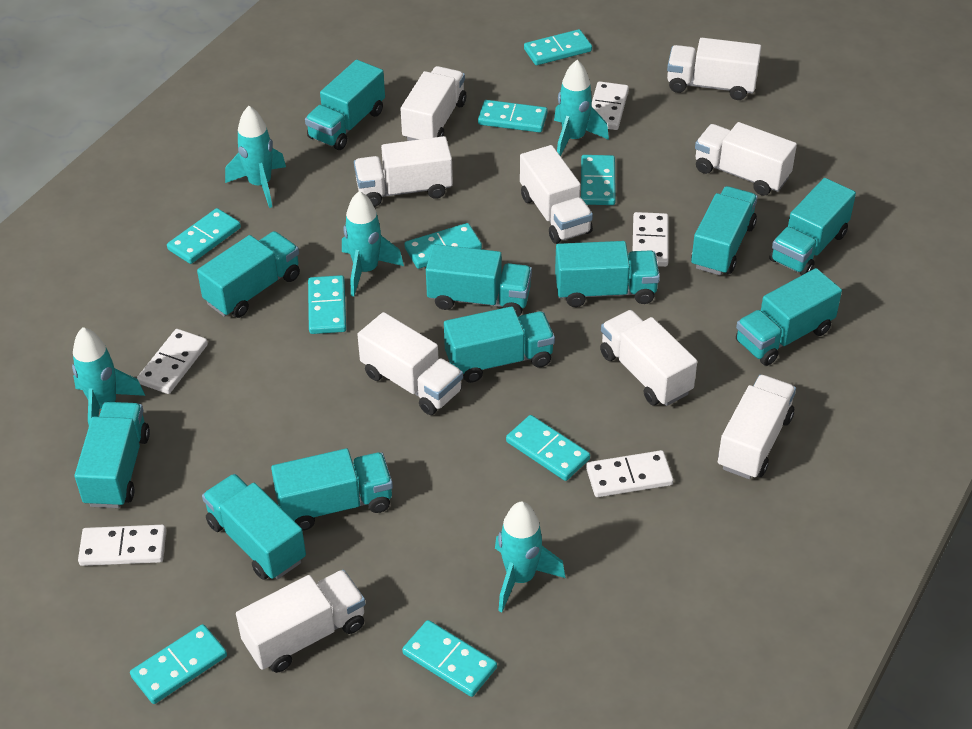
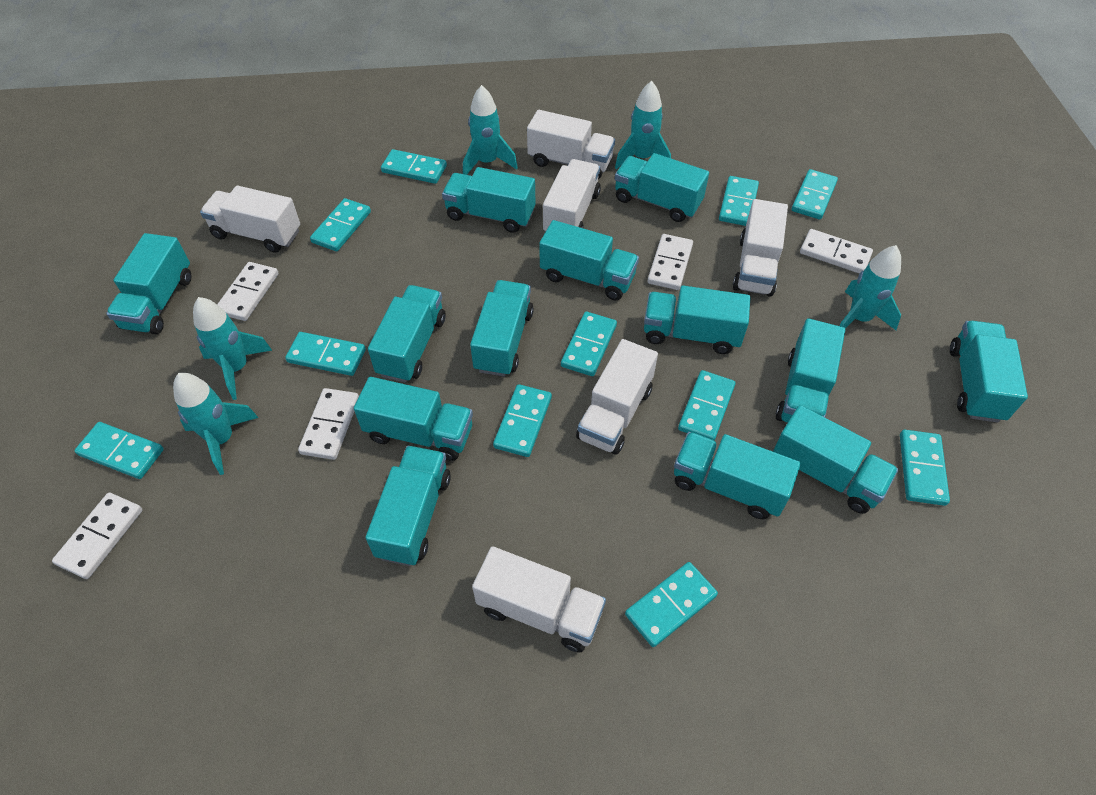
turquoise domino: 9 -> 11
turquoise truck: 11 -> 13
white truck: 9 -> 6

